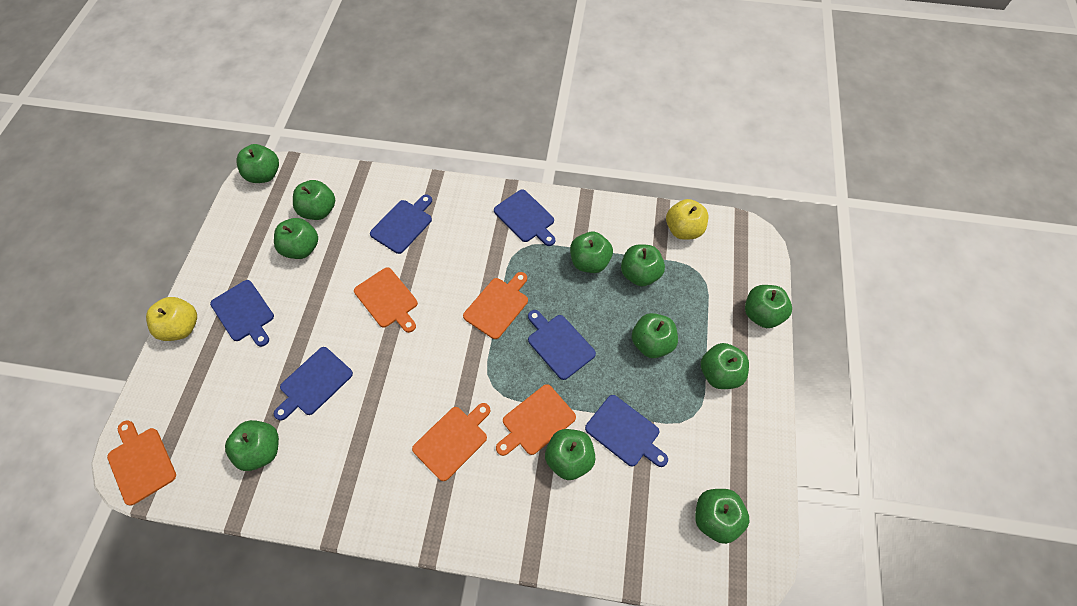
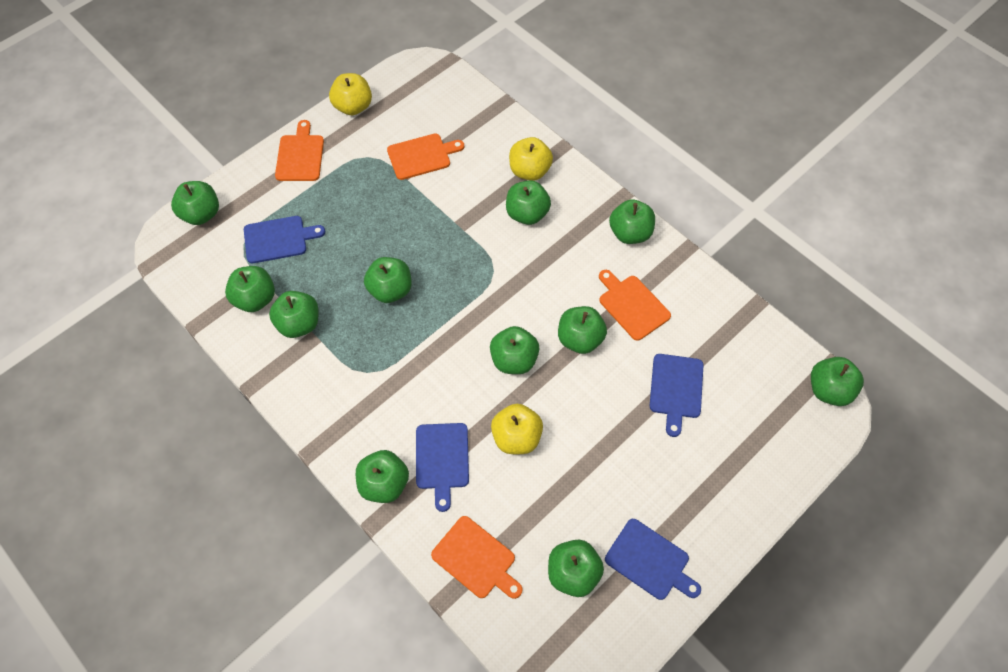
blue cutting board: 6 -> 4
orange cutting board: 5 -> 4
yellow apple: 2 -> 3

